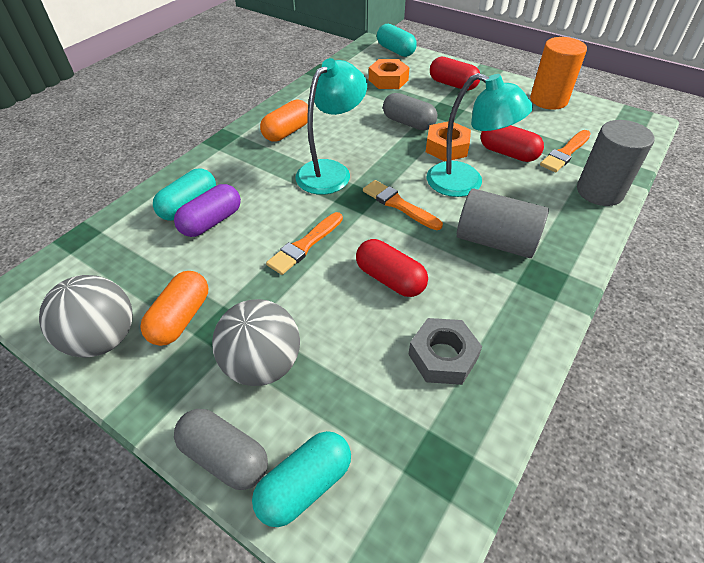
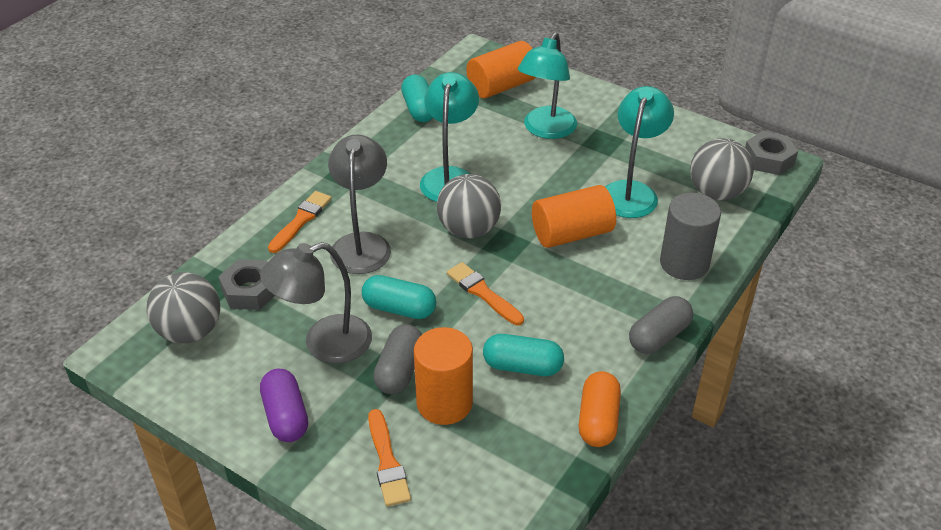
grey ball: 2 -> 3
grey cylinder: 2 -> 1
grey lamp: 0 -> 2
grey nut: 1 -> 2
orange capsule: 2 -> 1
orange cylinder: 1 -> 3
orange nut: 2 -> 0
red capsule: 3 -> 0
turquoise lamp: 2 -> 3

